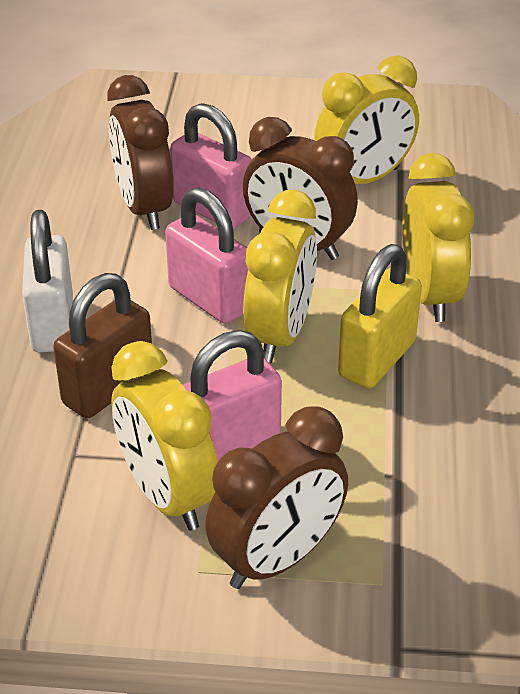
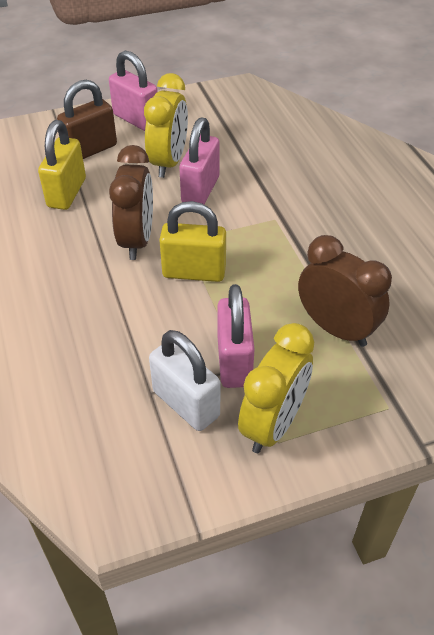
brown clock: 3 -> 2
yellow clock: 4 -> 2
yellow padlock: 1 -> 2

